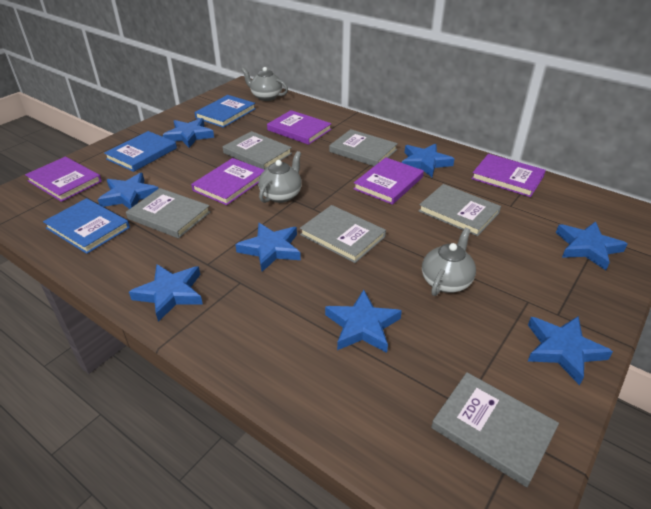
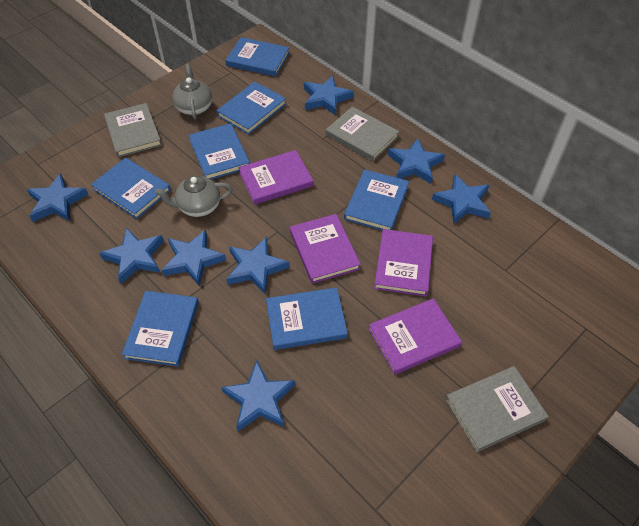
blue book: 3 -> 7
grey book: 6 -> 3
grey teapot: 3 -> 2
purple book: 5 -> 4

